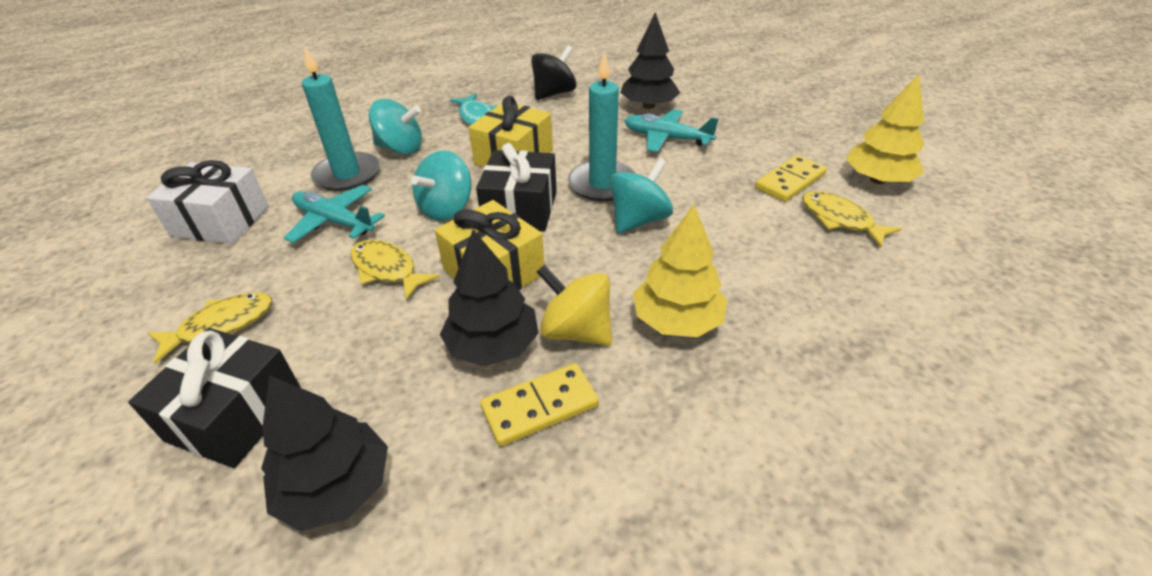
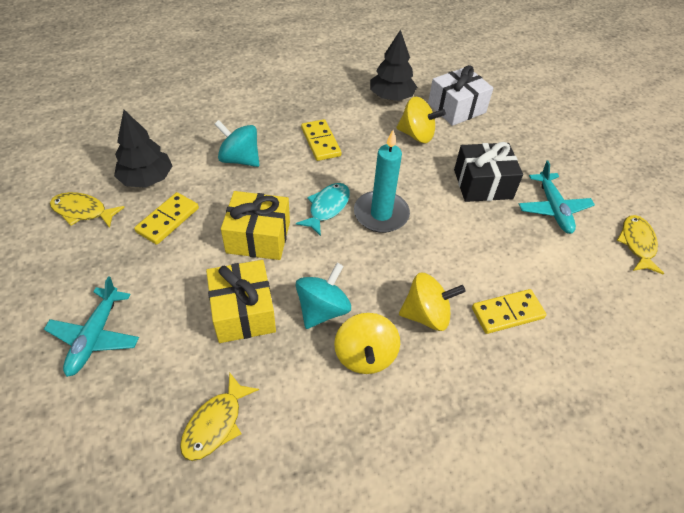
black gift: 2 -> 1
black spinning top: 1 -> 0
black tree: 3 -> 2
turquoise candle: 2 -> 1
turquoise spinning top: 3 -> 2
yellow domino: 2 -> 3
yellow spinning top: 1 -> 3
yellow tree: 2 -> 0

